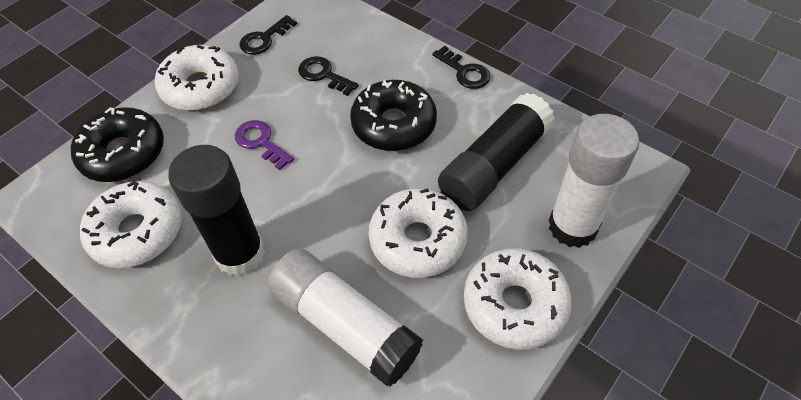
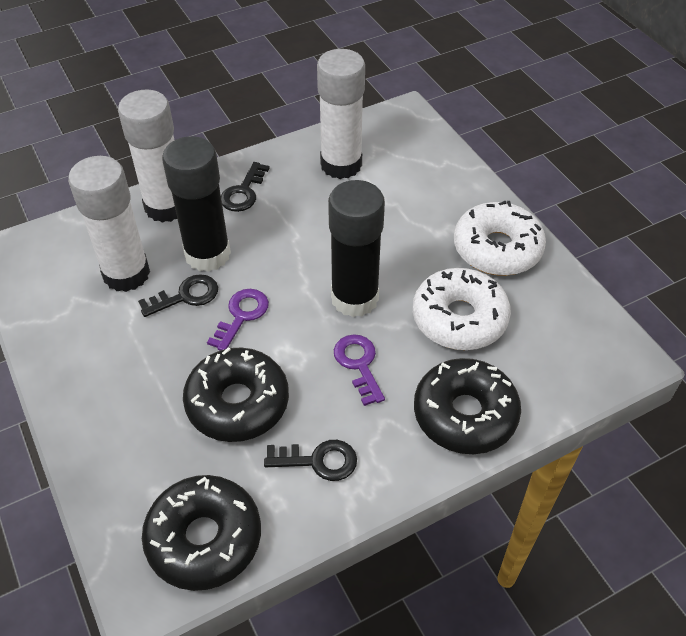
black donut: 2 -> 3
purple key: 1 -> 2
white donut: 4 -> 2
white glue stick: 2 -> 3

